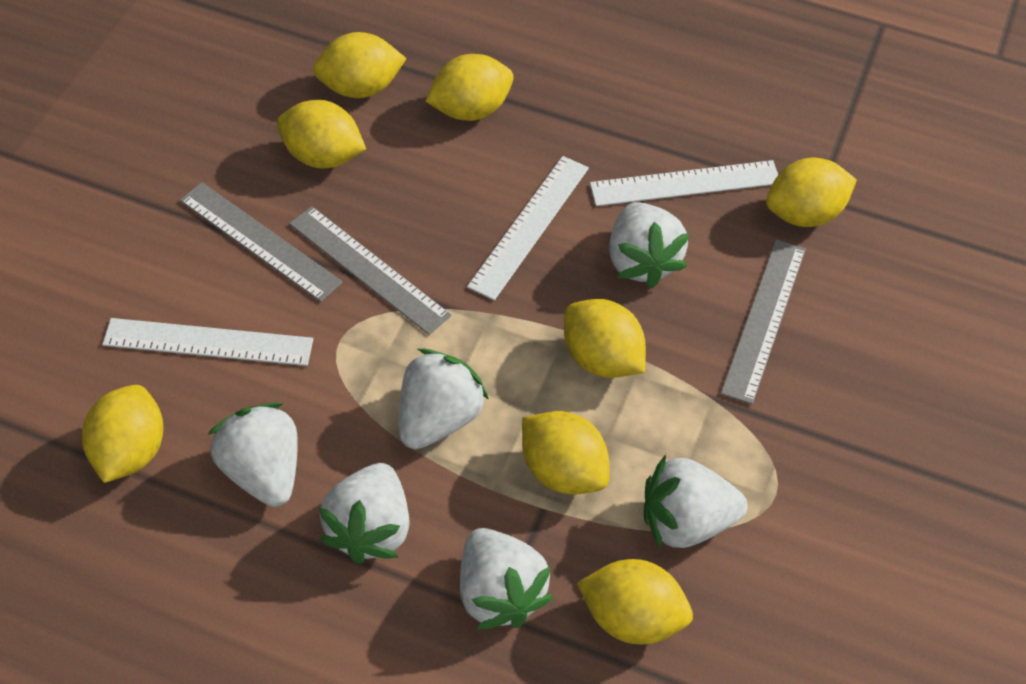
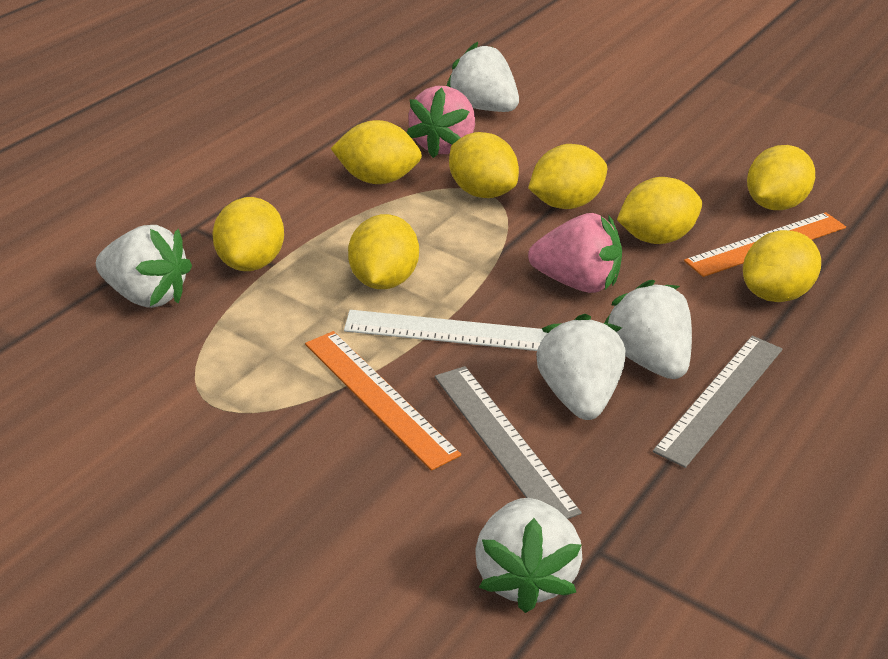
grey ruler: 3 -> 2
orange ruler: 0 -> 2
pink strawberry: 0 -> 2
white ruler: 3 -> 1
white strawberry: 6 -> 5

